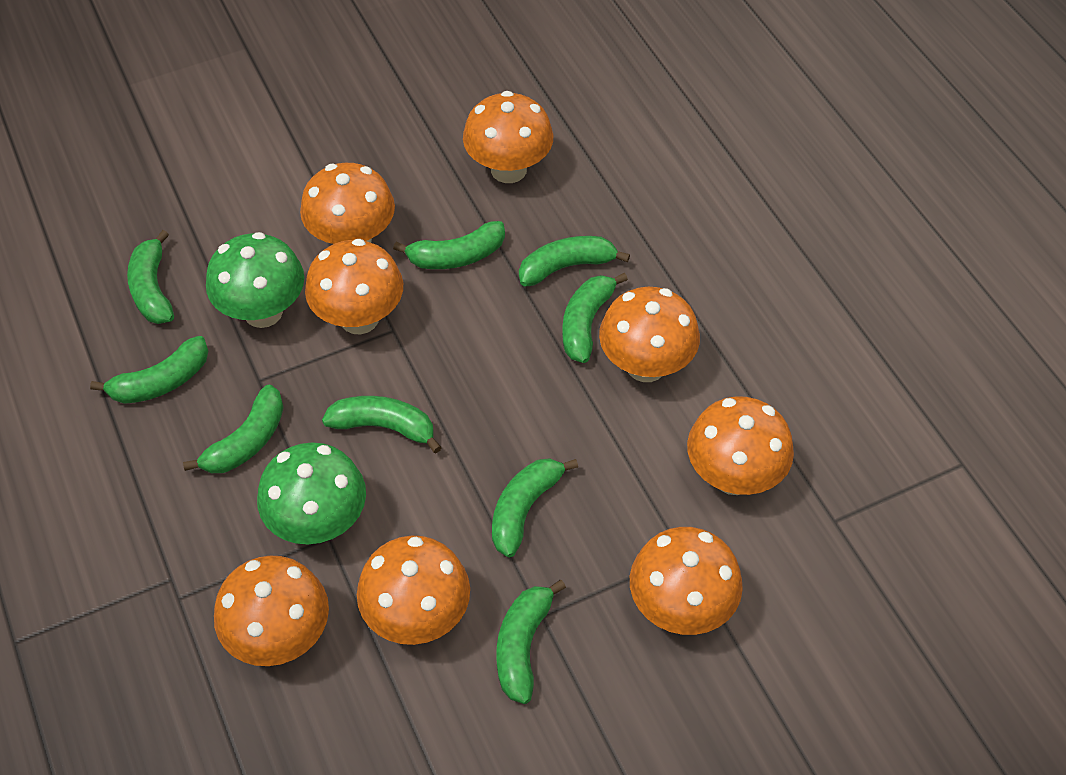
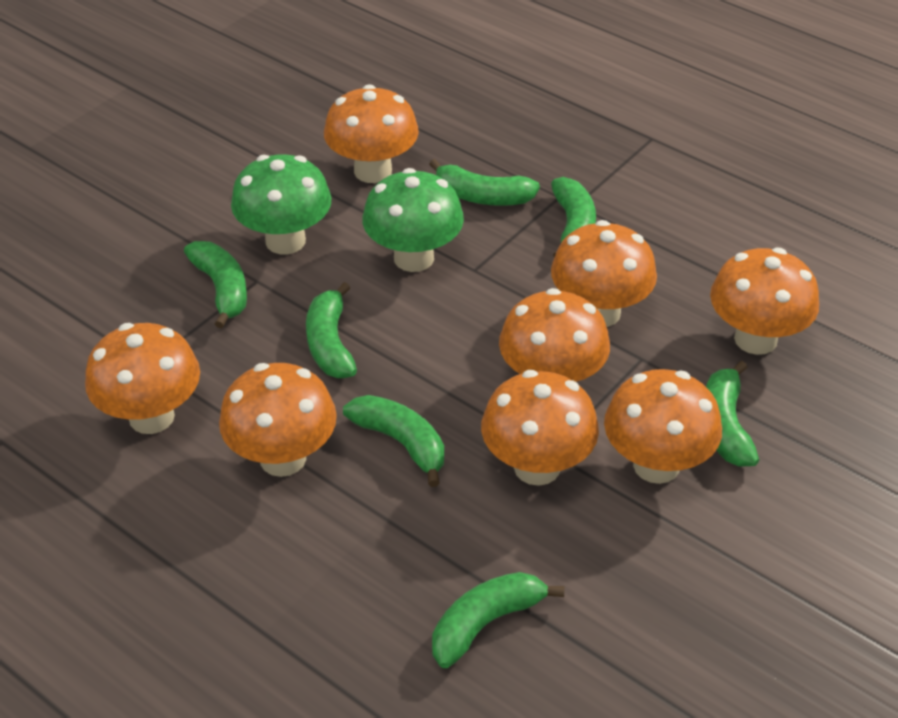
green banana: 9 -> 7

